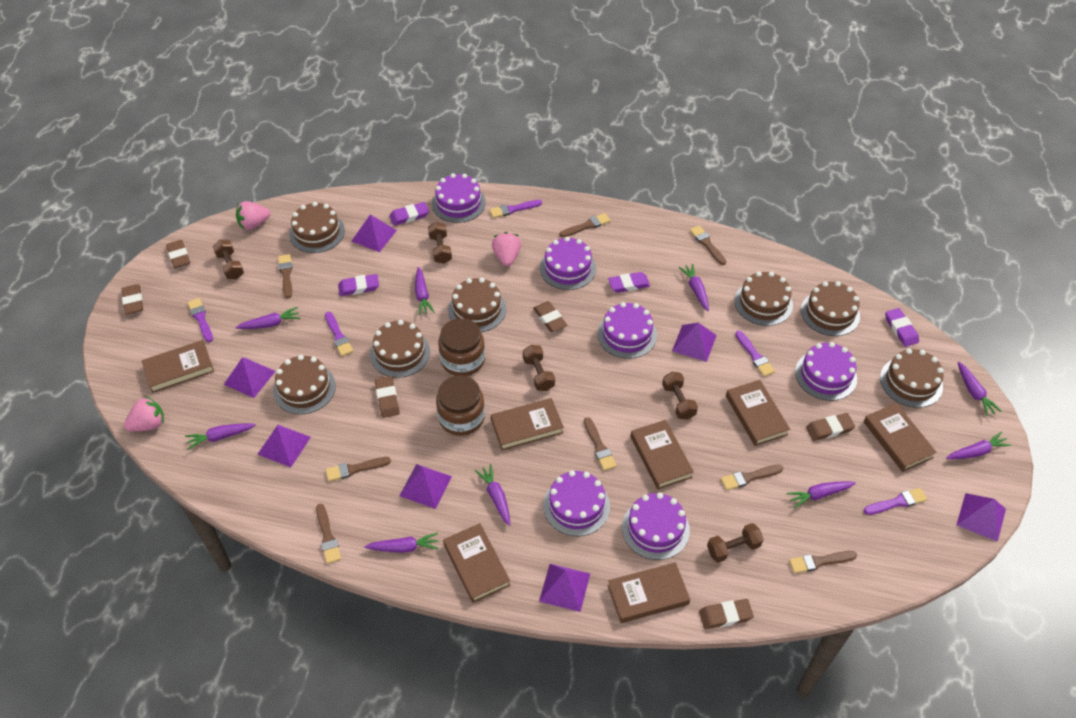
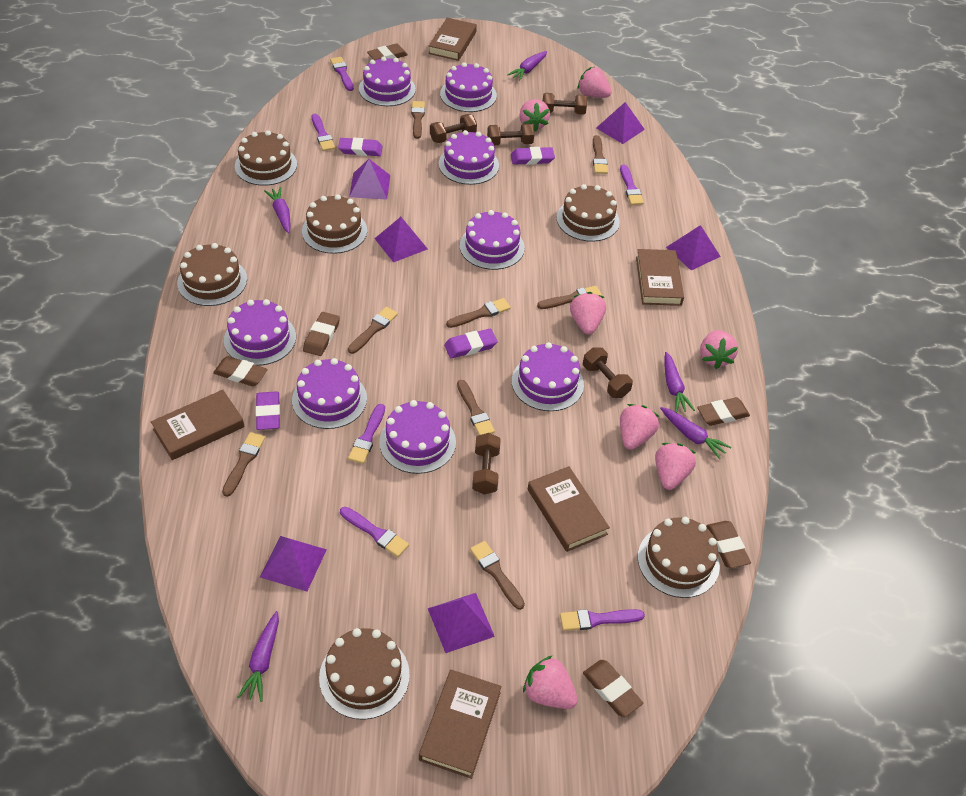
brown book: 7 -> 5
brown cake: 7 -> 6
brown jar: 2 -> 0
pink strawberry: 3 -> 7
purple brush: 5 -> 6
purple cake: 6 -> 8
purple carrot: 9 -> 5
purple pyramid: 7 -> 6

